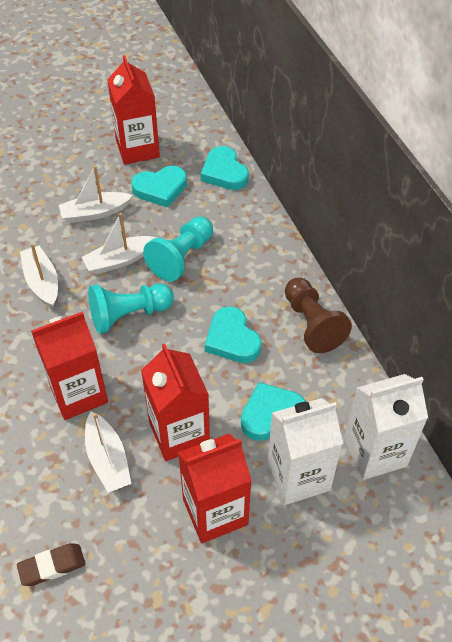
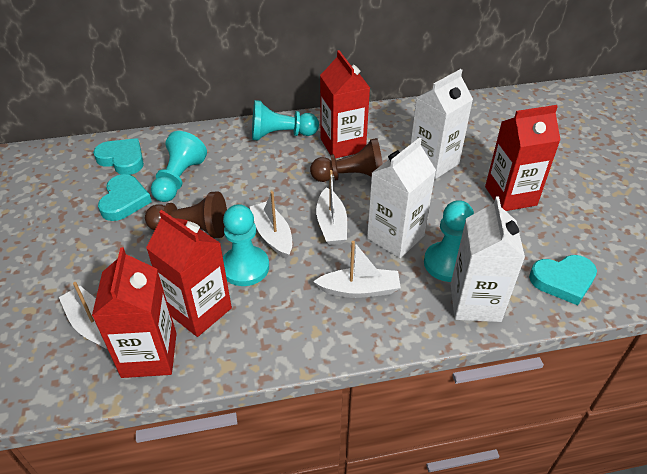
brown eraser: 1 -> 0
brown pawn: 1 -> 2
turquoise heart: 4 -> 3
turquoise pawn: 2 -> 4
white carton: 2 -> 3

